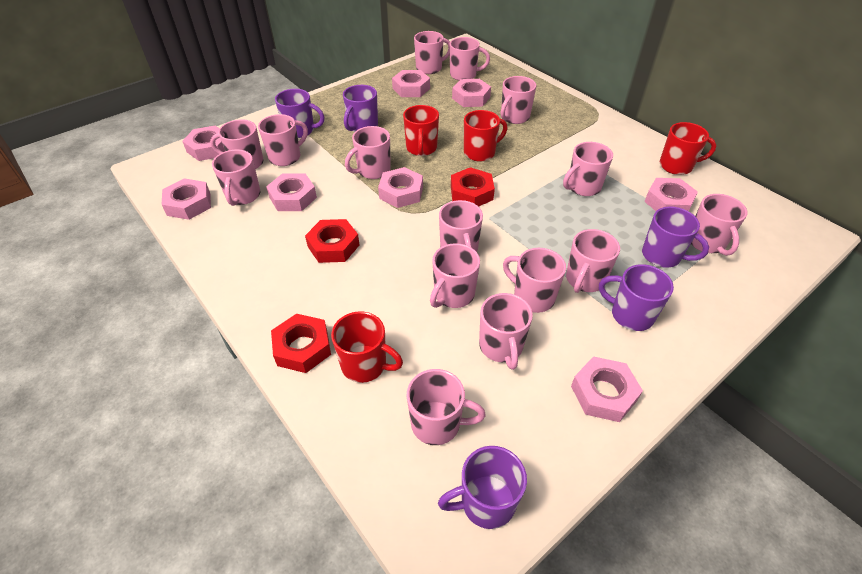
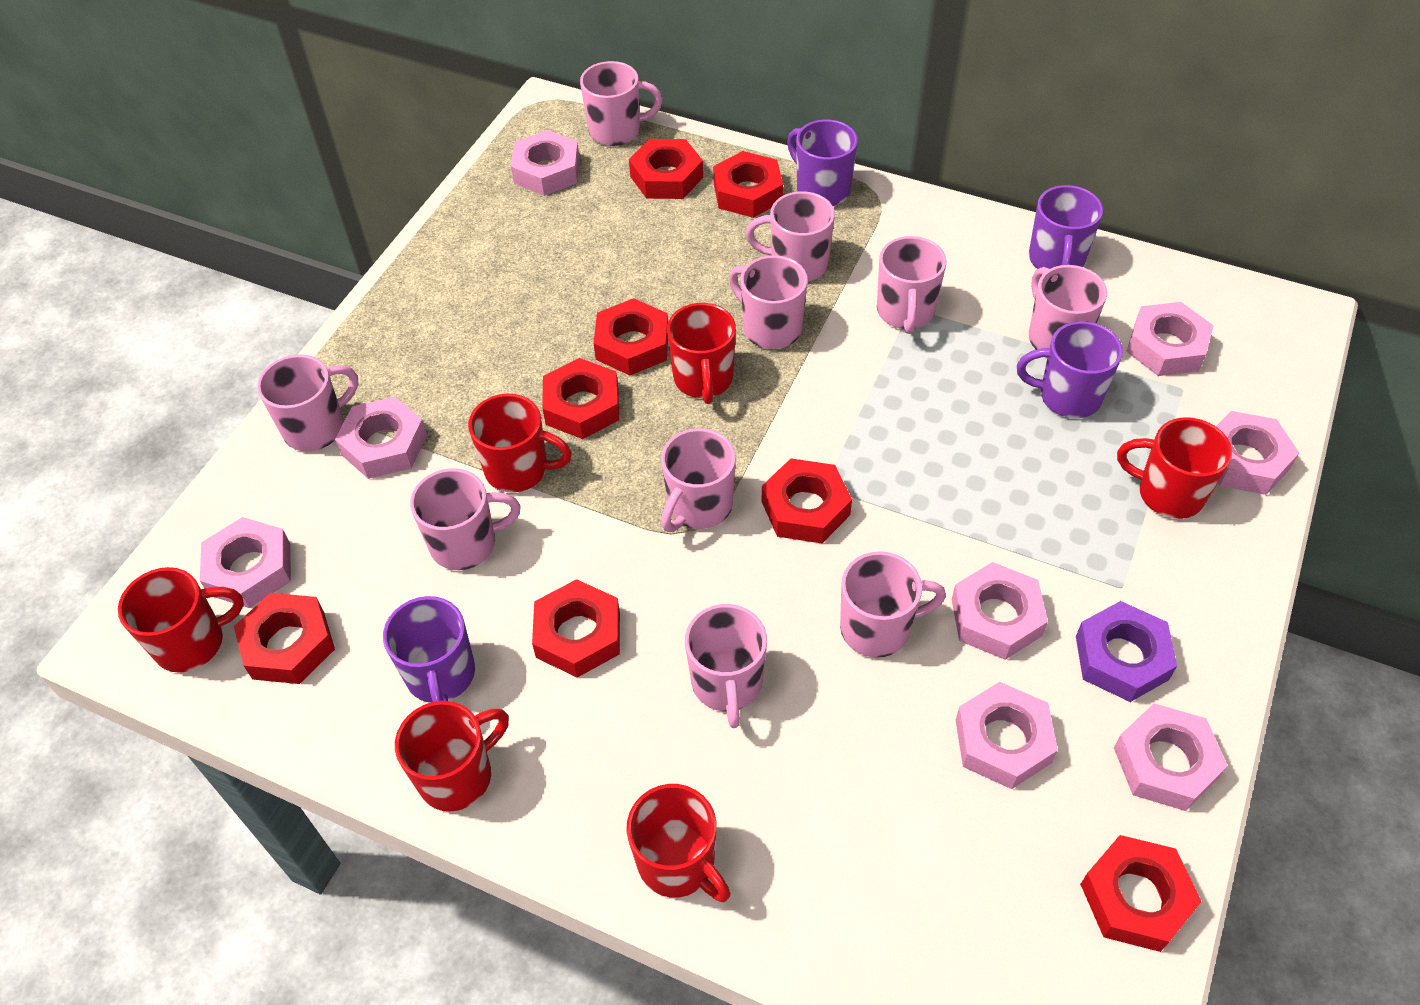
pink mug: 15 -> 10
purple mug: 5 -> 4
purple nut: 0 -> 1
red mug: 4 -> 6
red nut: 3 -> 8

